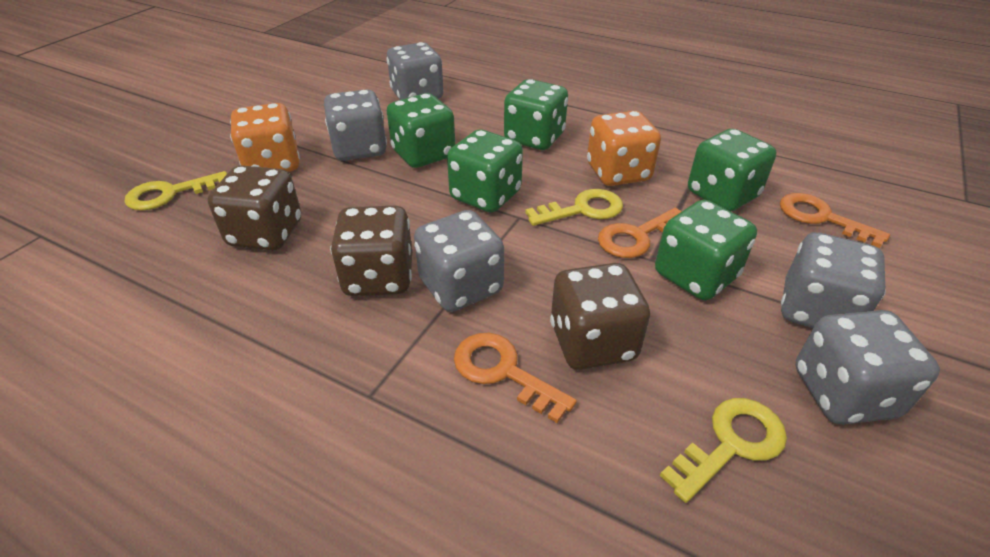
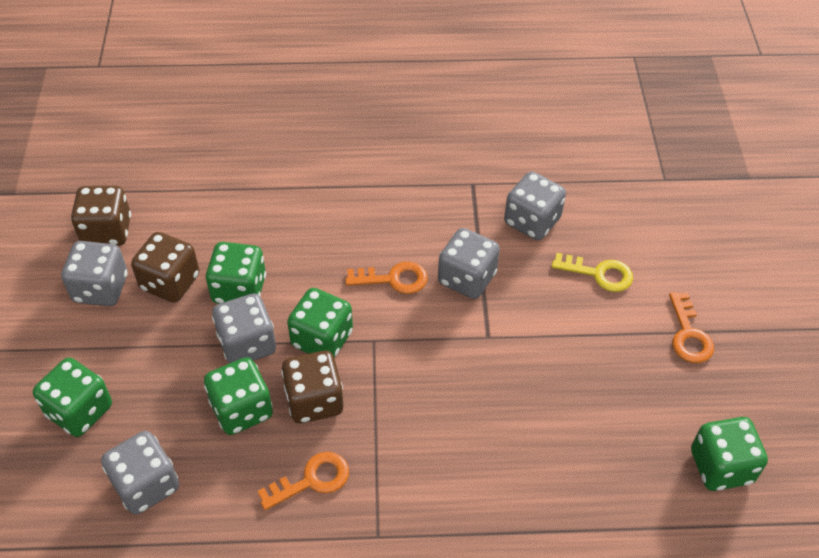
orange dice: 2 -> 0
yellow key: 3 -> 1

